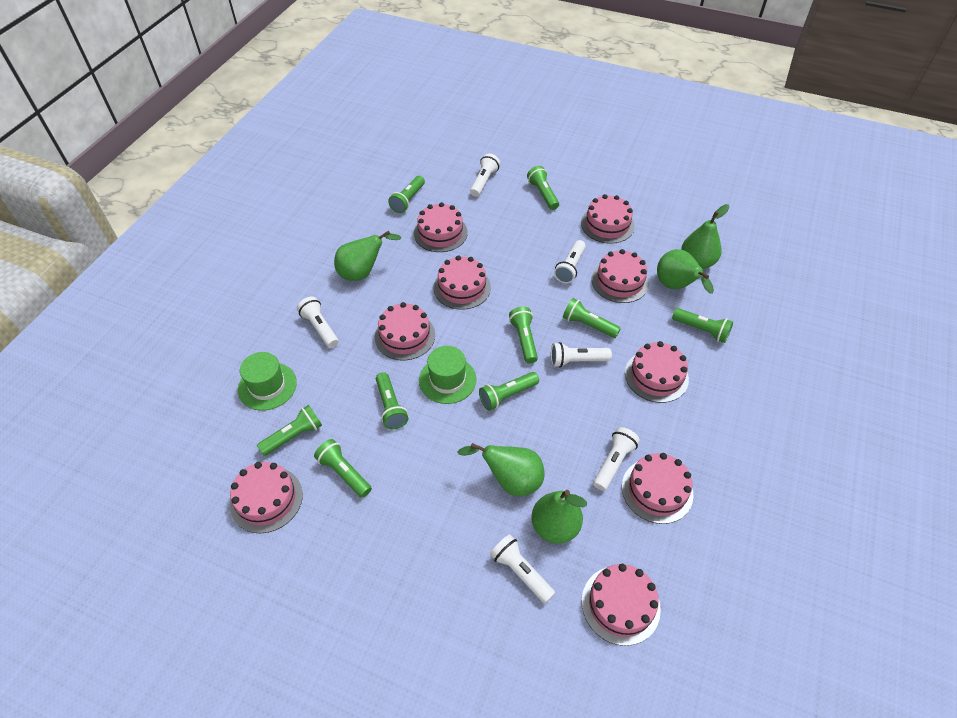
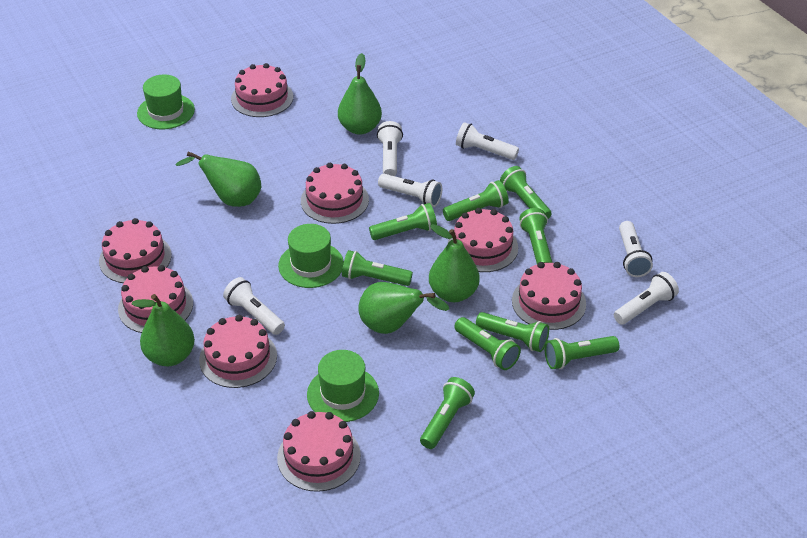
green hat: 2 -> 3
pink cake: 9 -> 8

